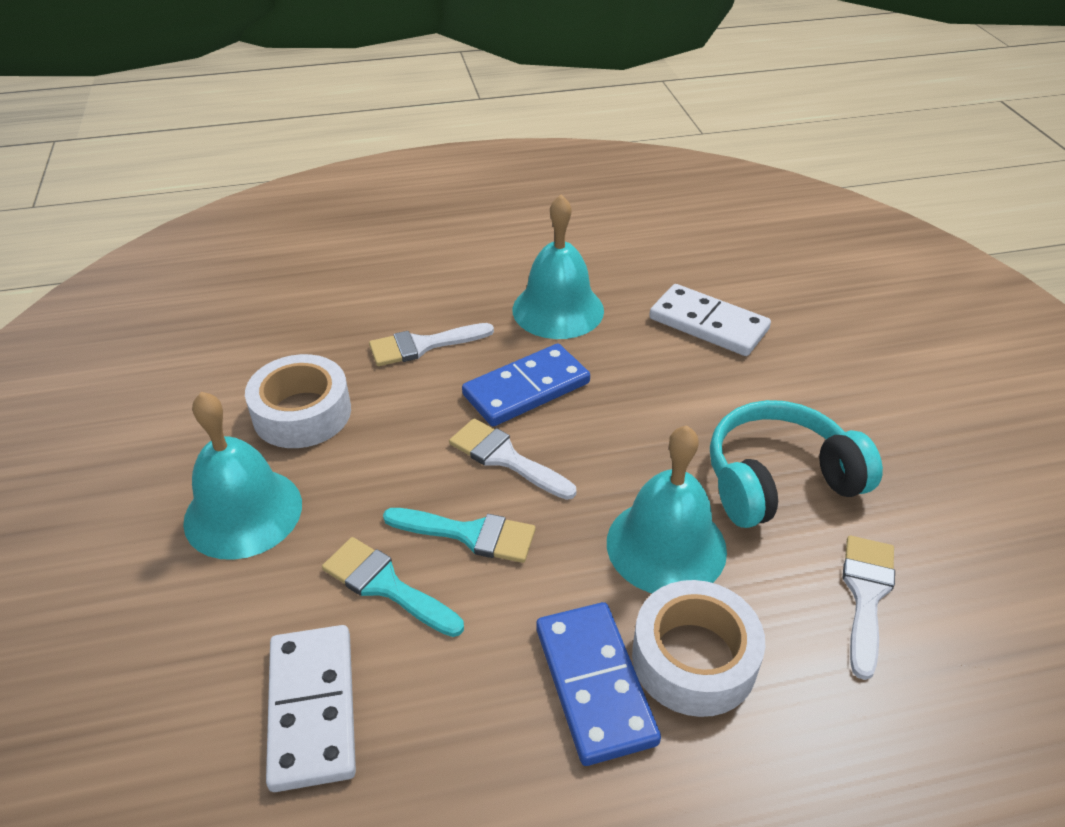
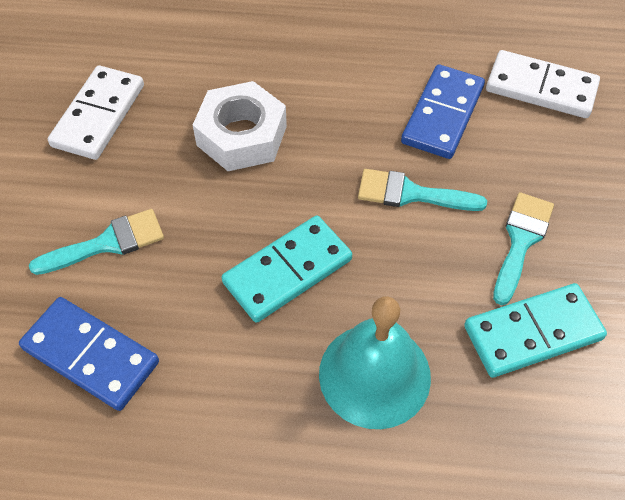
turquoise bell: 3 -> 1
turquoise brush: 2 -> 3
turquoise domino: 0 -> 2
turquoise headphones: 1 -> 0
white brush: 3 -> 0
white nut: 0 -> 1
white tape: 2 -> 0

